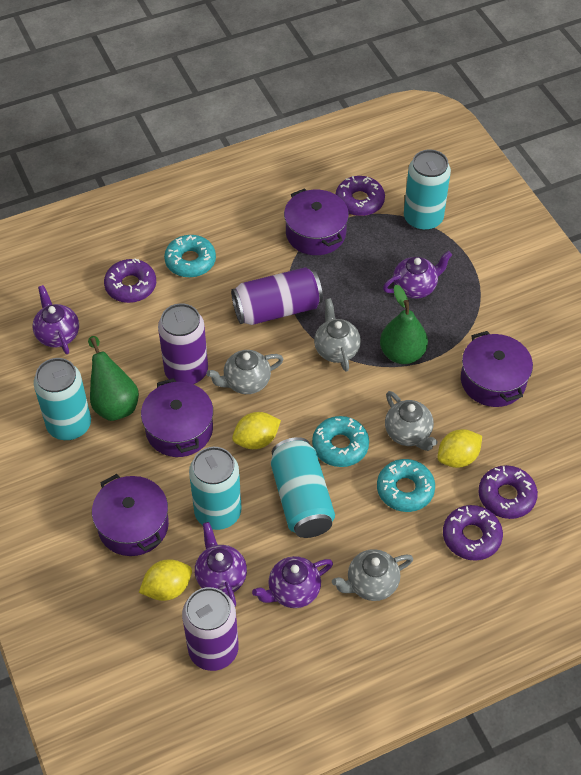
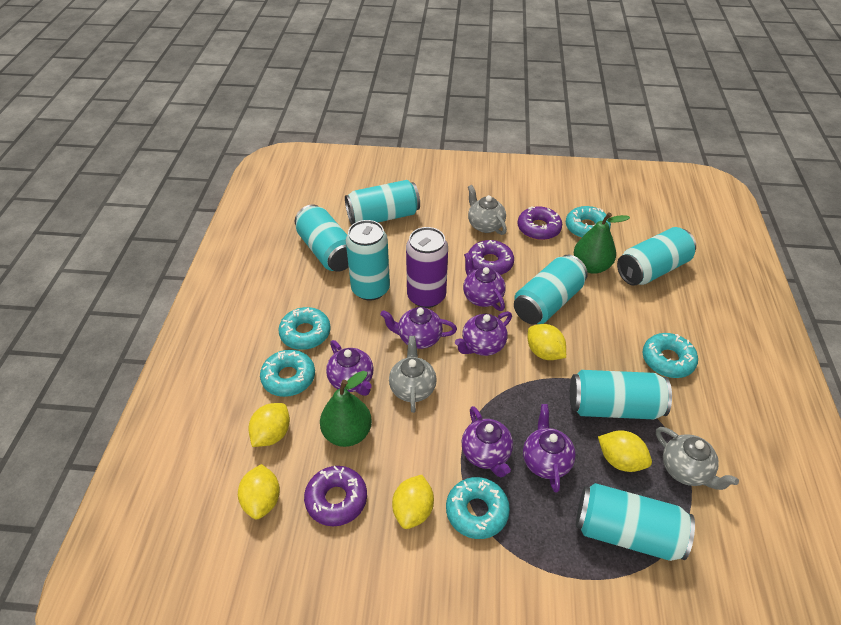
grey teapot: 4 -> 3
purple can: 3 -> 1
purple donut: 4 -> 3
purple pot: 4 -> 0
purple teapot: 4 -> 6
turquoise can: 4 -> 7
turquoise donut: 3 -> 5
yellow lemon: 3 -> 5

